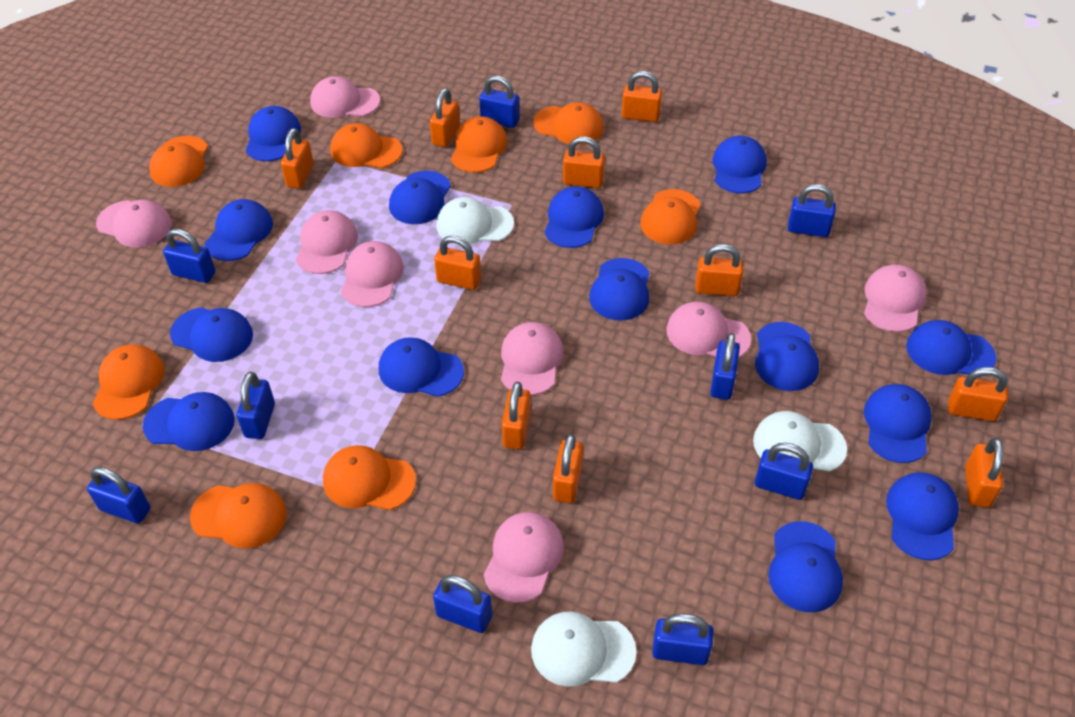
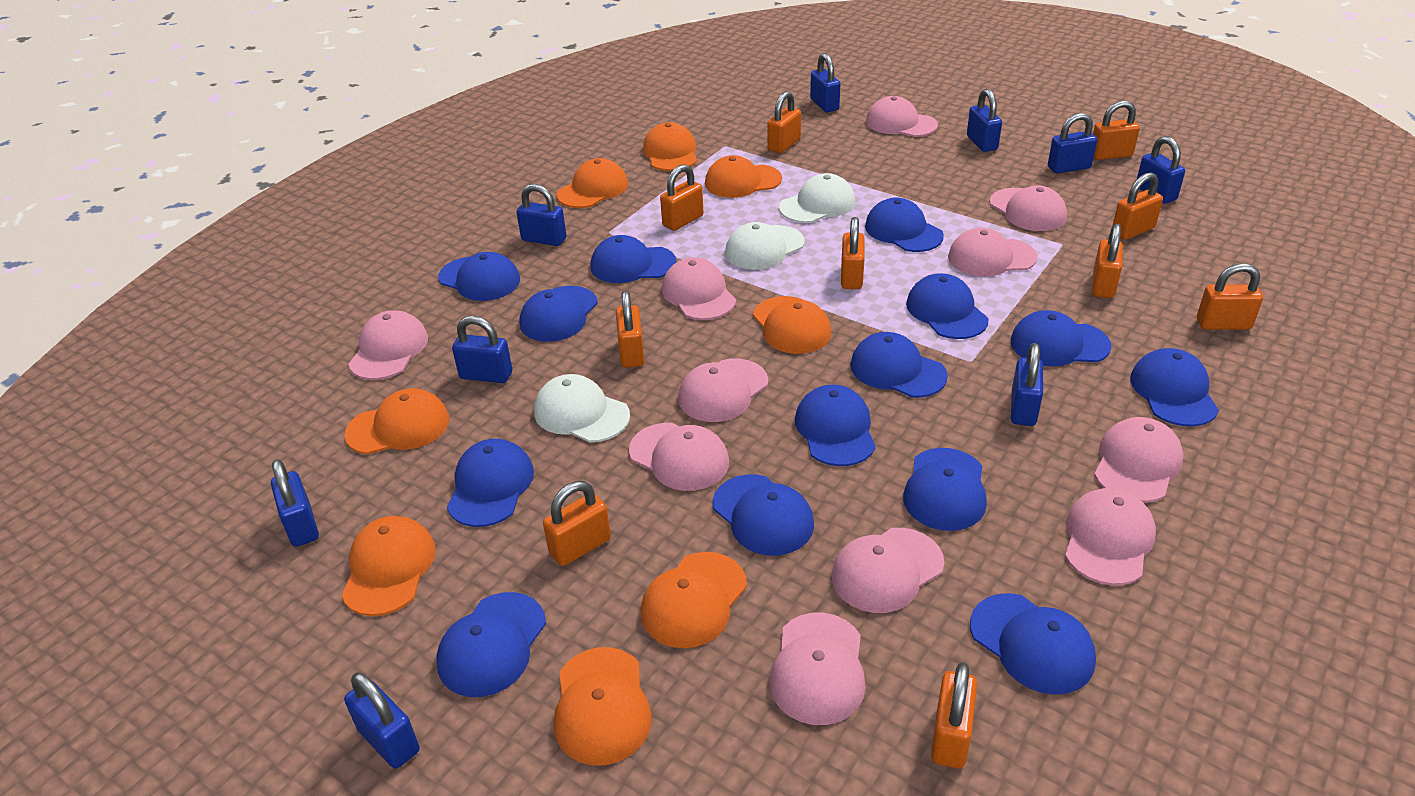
pink cap: 8 -> 11

